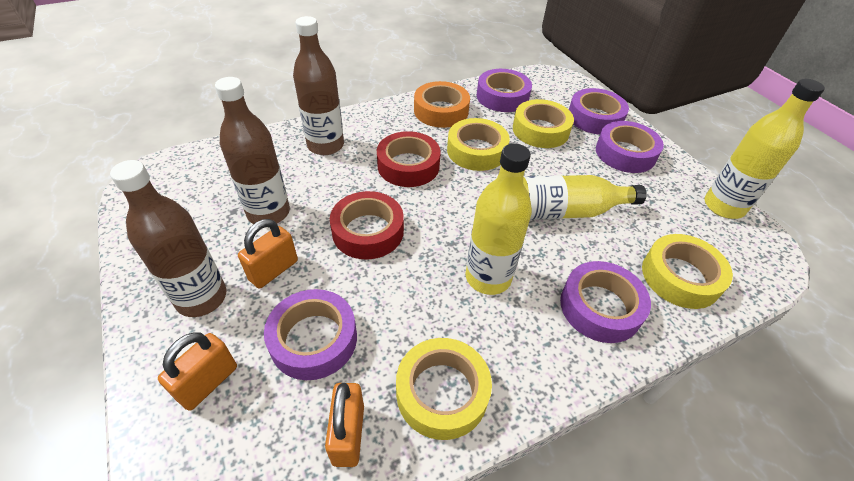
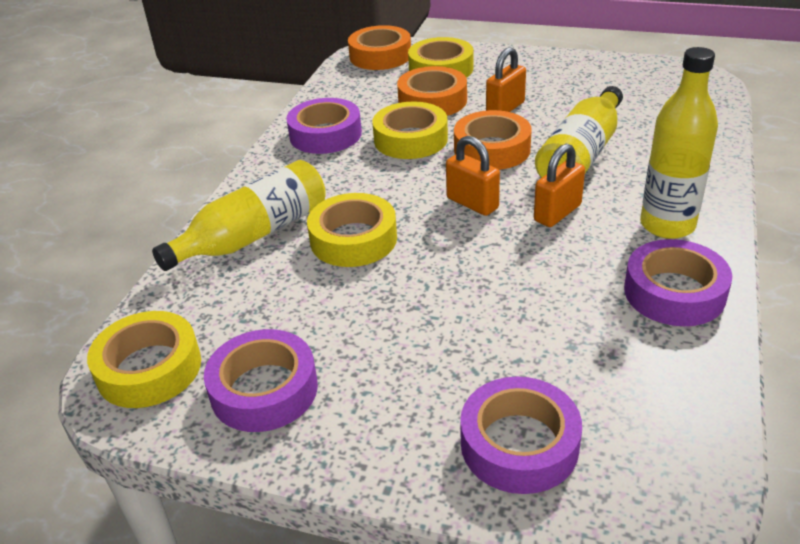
brown bottle: 3 -> 0
orange tape: 1 -> 3
purple tape: 5 -> 4
red tape: 2 -> 0

